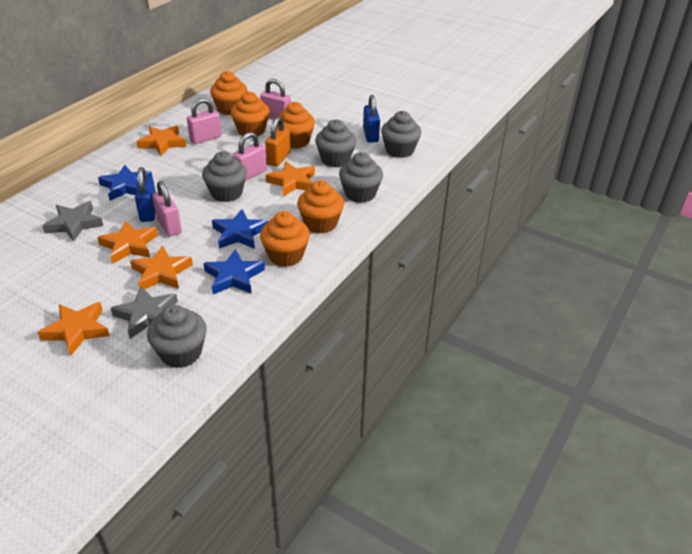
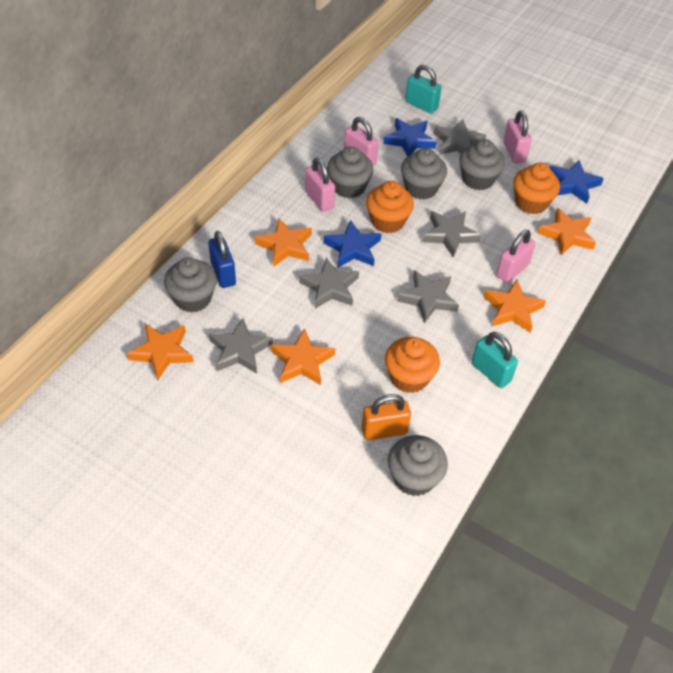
blue padlock: 2 -> 1
grey star: 2 -> 5
orange cupcake: 5 -> 3
turquoise padlock: 0 -> 2

